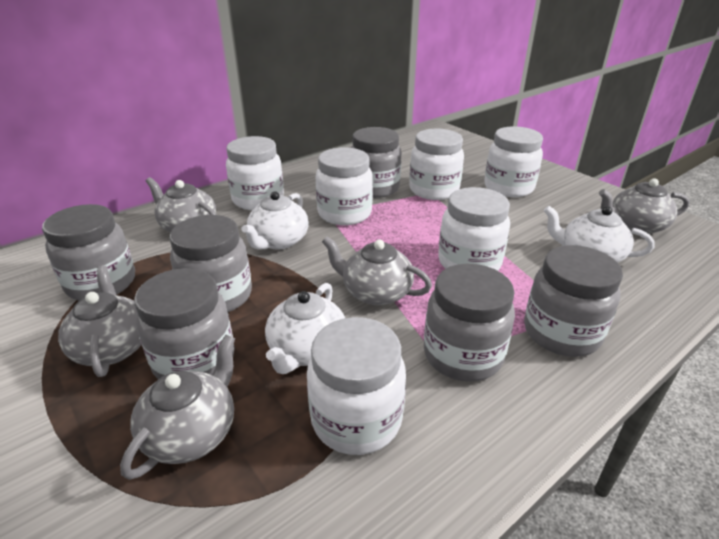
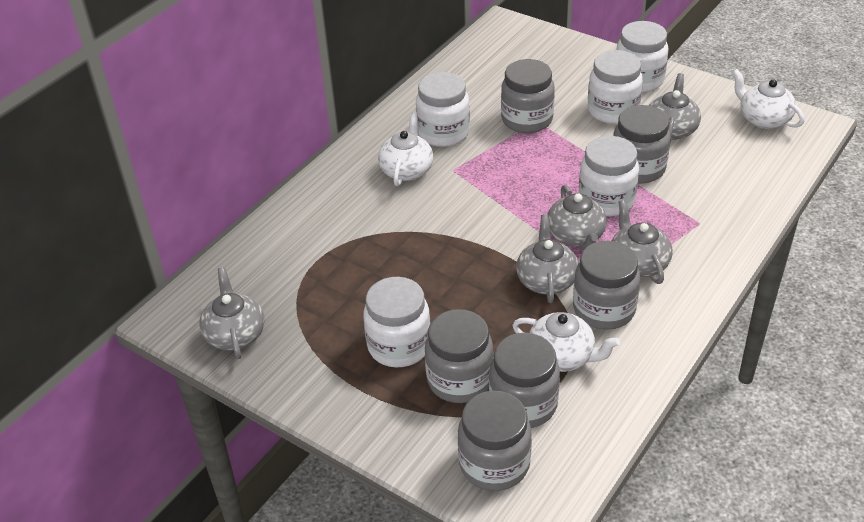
white jar: 6 -> 5

